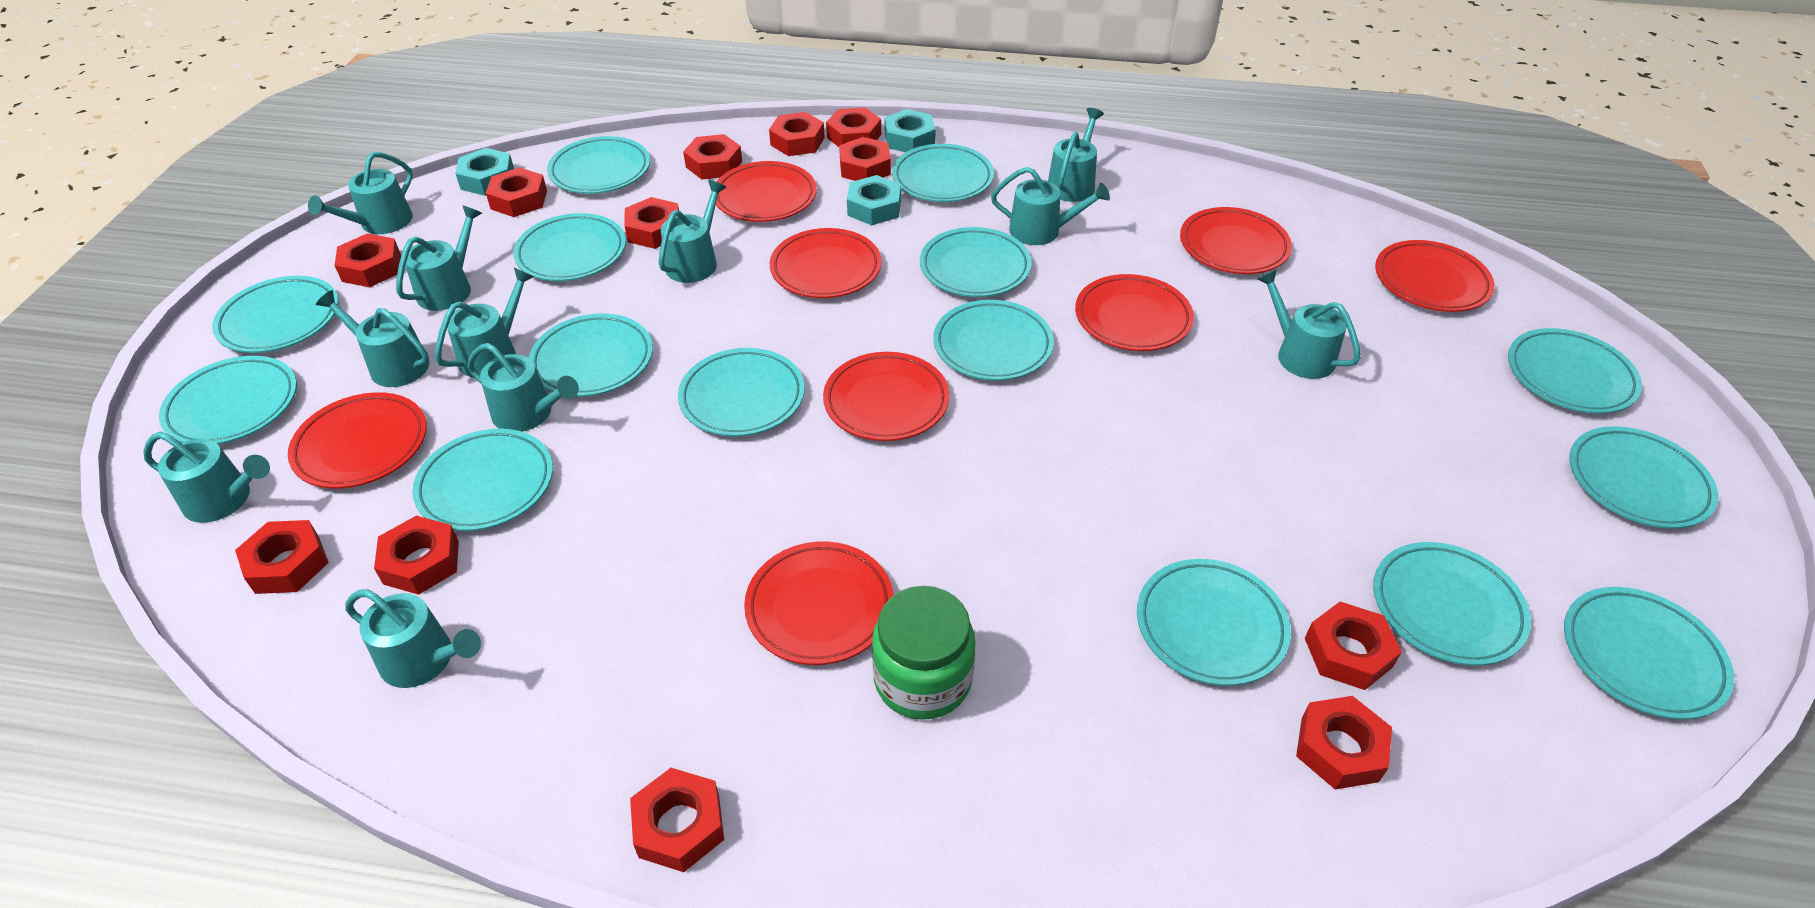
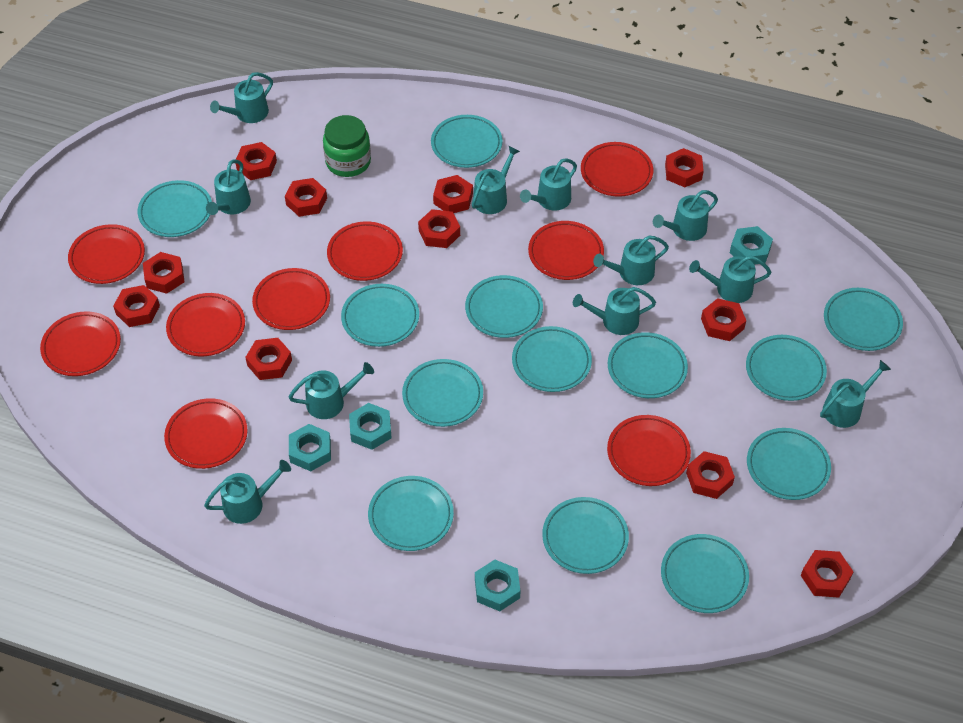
red nut: 12 -> 11
red plate: 8 -> 9
turquoise nut: 3 -> 4
turquoise plate: 15 -> 13

